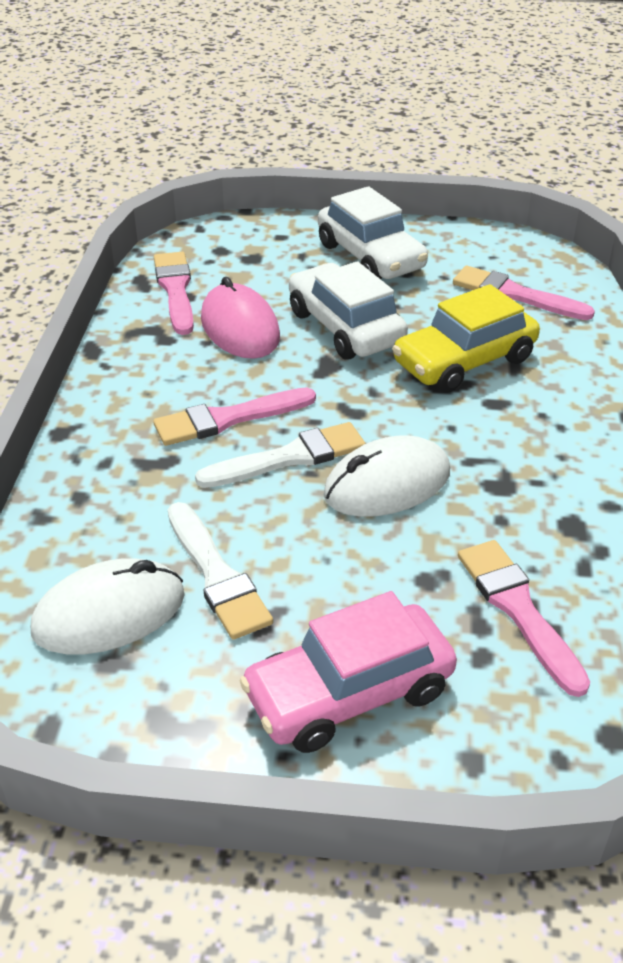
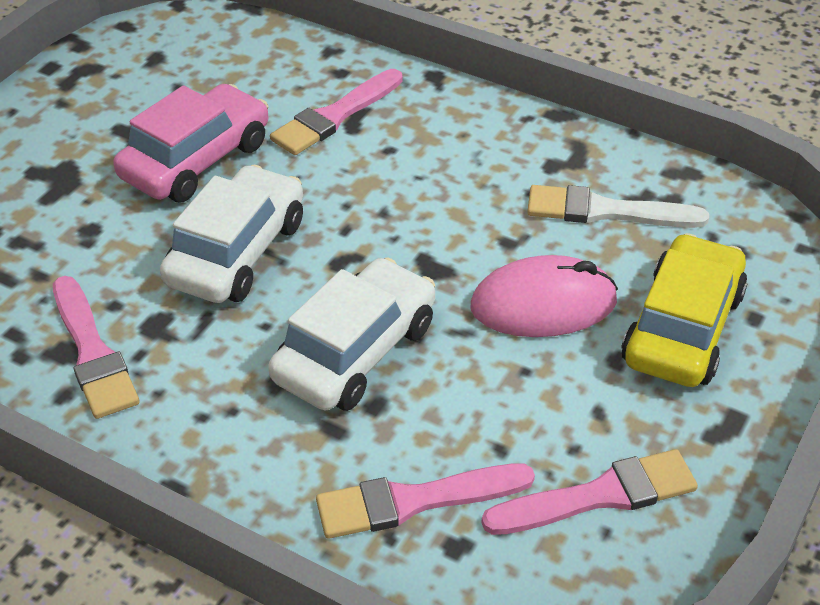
white brush: 2 -> 1
white mouse: 2 -> 0

